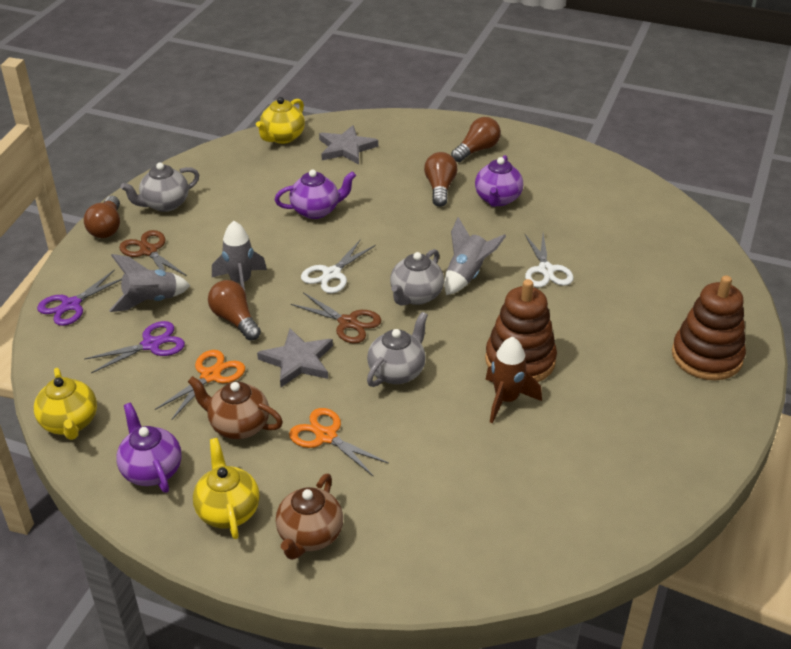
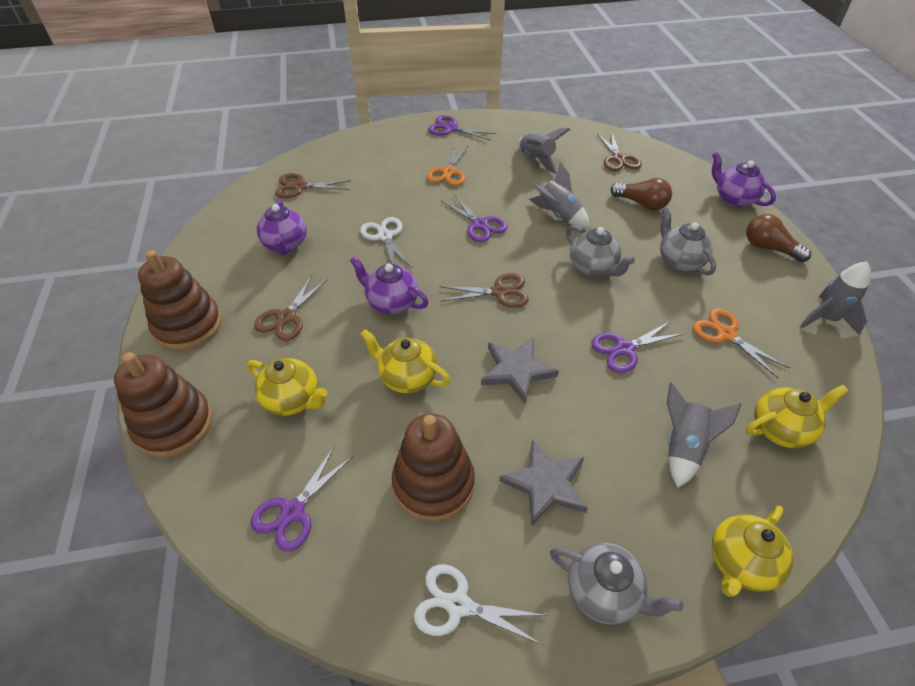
brown light bulb: 4 -> 2
brown rocket: 1 -> 0
brown scissors: 2 -> 4
brown stacking toy: 2 -> 3
brown teapot: 2 -> 0
grey rocket: 3 -> 4
purple scissors: 2 -> 4
yellow teapot: 3 -> 4

